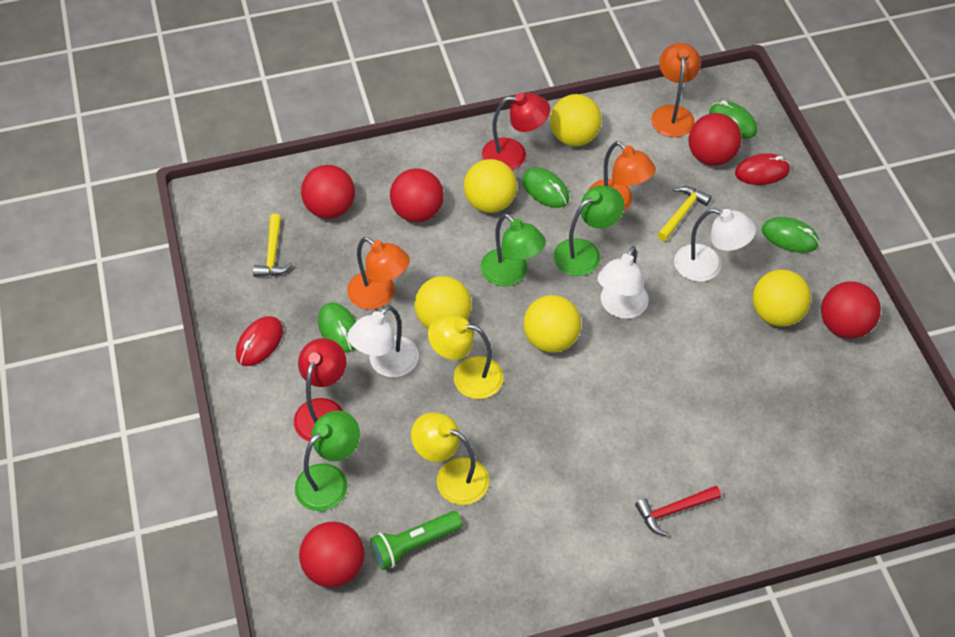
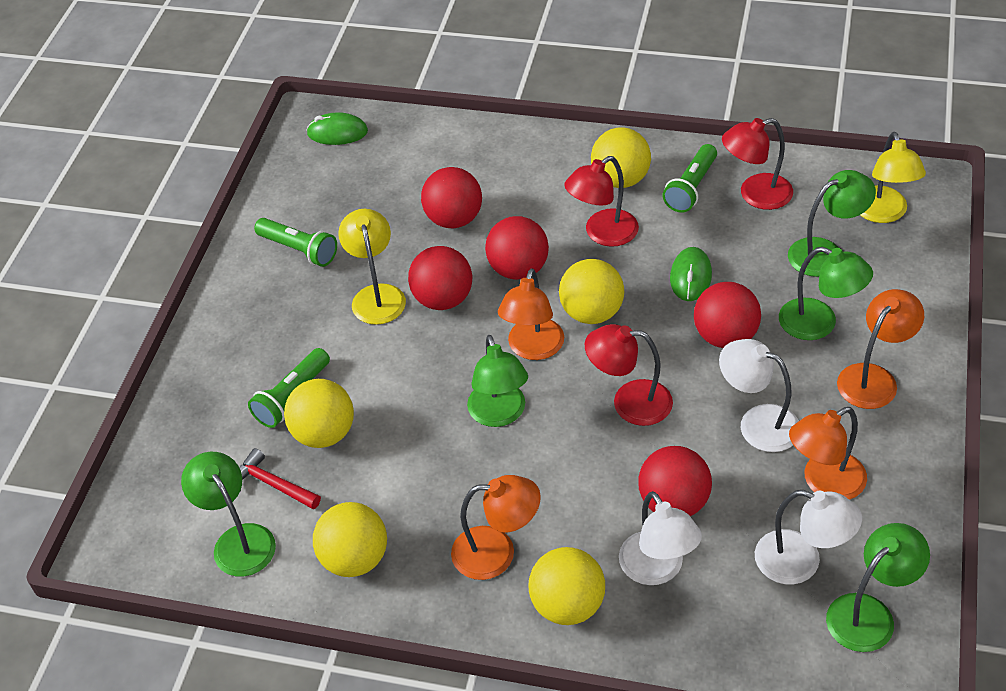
green flashlight: 1 -> 3
green lamp: 3 -> 5
green mouse: 4 -> 2
orange lamp: 3 -> 4
red lamp: 2 -> 3
red mouse: 2 -> 0
yellow hammer: 2 -> 0

